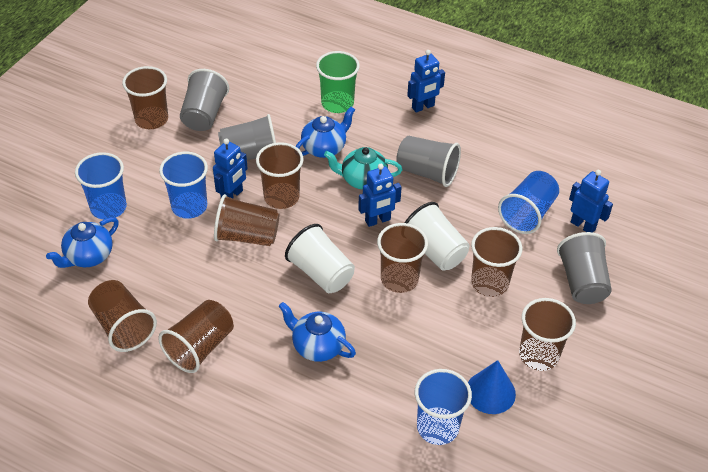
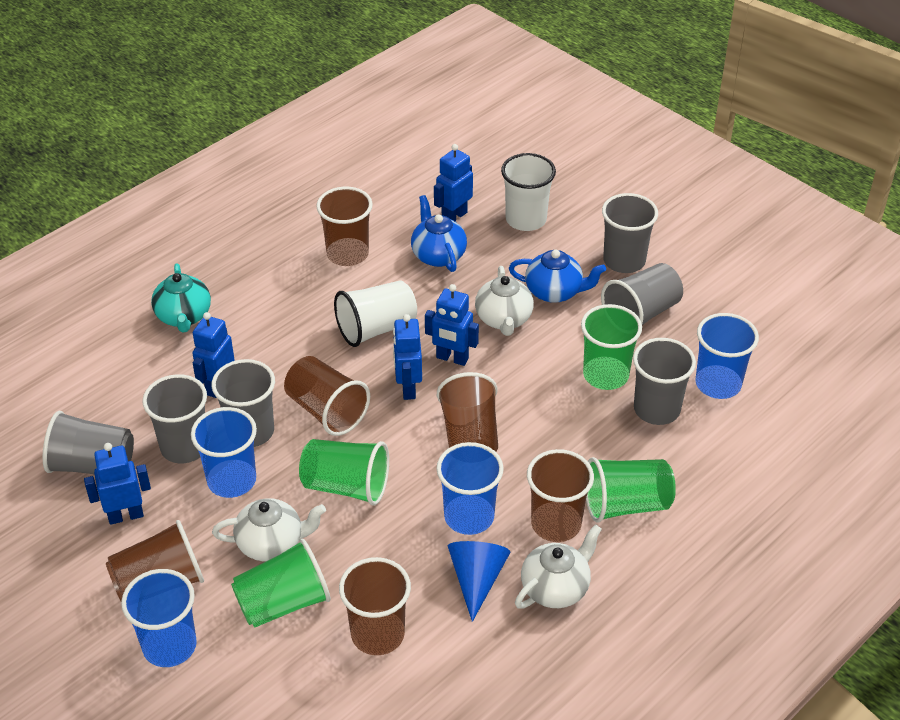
blue robot: 4 -> 5
blue teapot: 3 -> 2
brown cup: 8 -> 6
green cup: 1 -> 4
grey cup: 4 -> 6
white teapot: 0 -> 3

